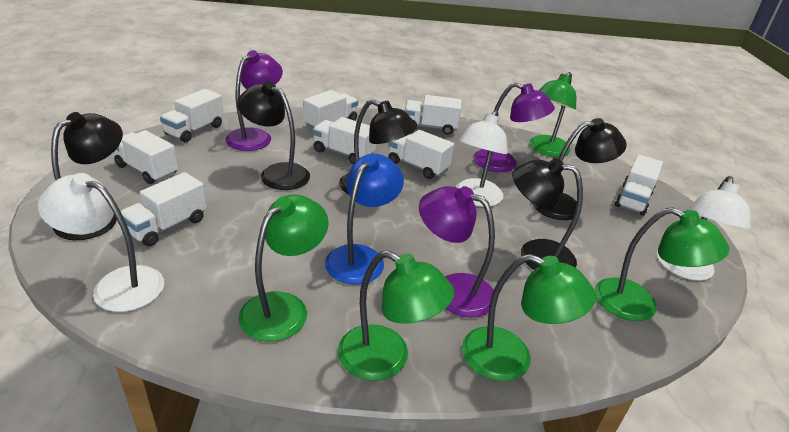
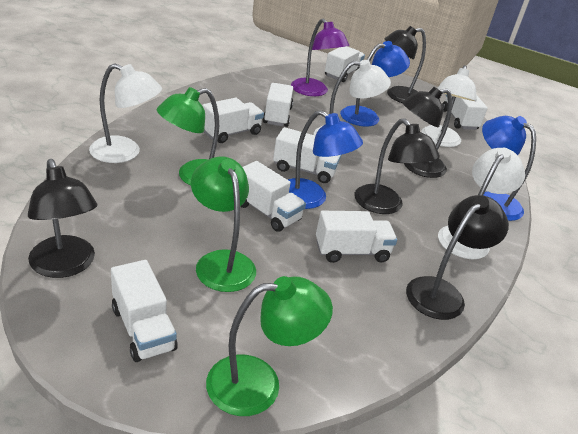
blue lamp: 1 -> 3
green lamp: 5 -> 3
purple lamp: 3 -> 1
white lamp: 3 -> 4

